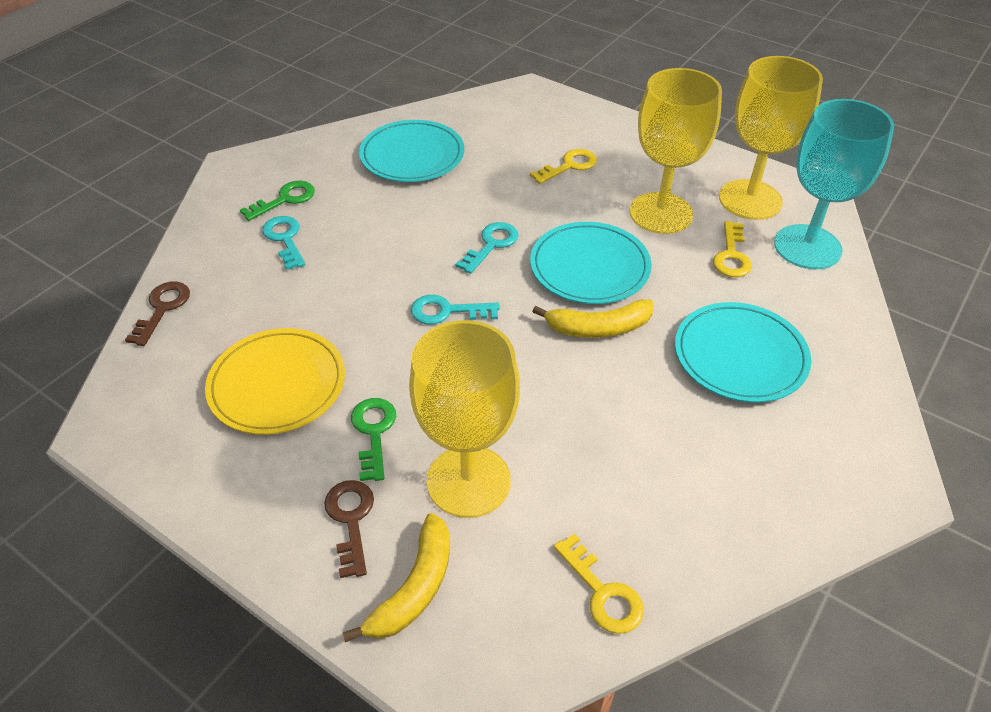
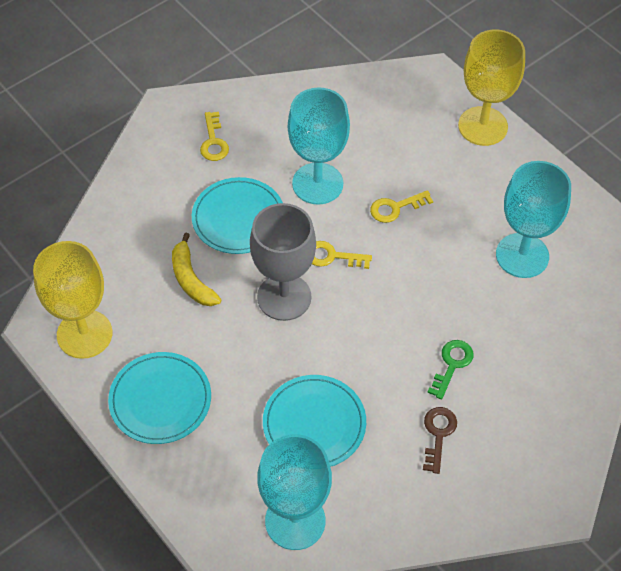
brown key: 2 -> 1
green key: 2 -> 1
grey goblet: 0 -> 1
turquoise goblet: 1 -> 3
turquoise key: 3 -> 0
yellow banana: 2 -> 1
yellow goblet: 3 -> 2
yellow plate: 1 -> 0

